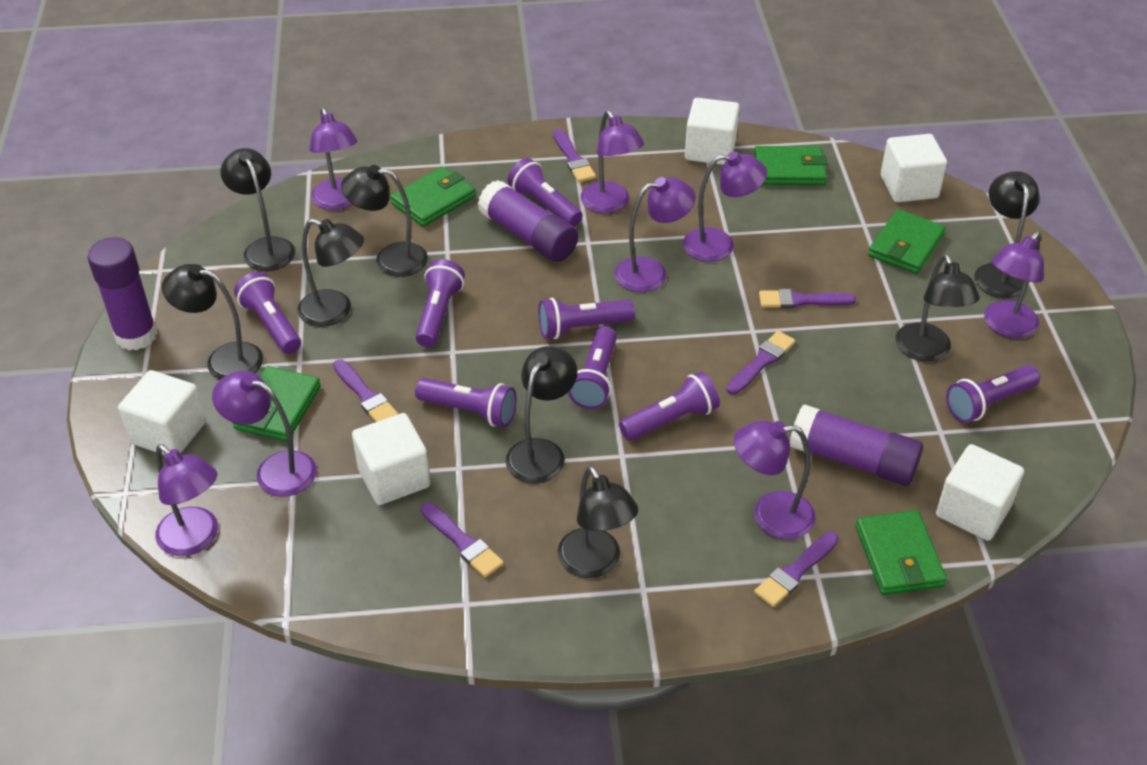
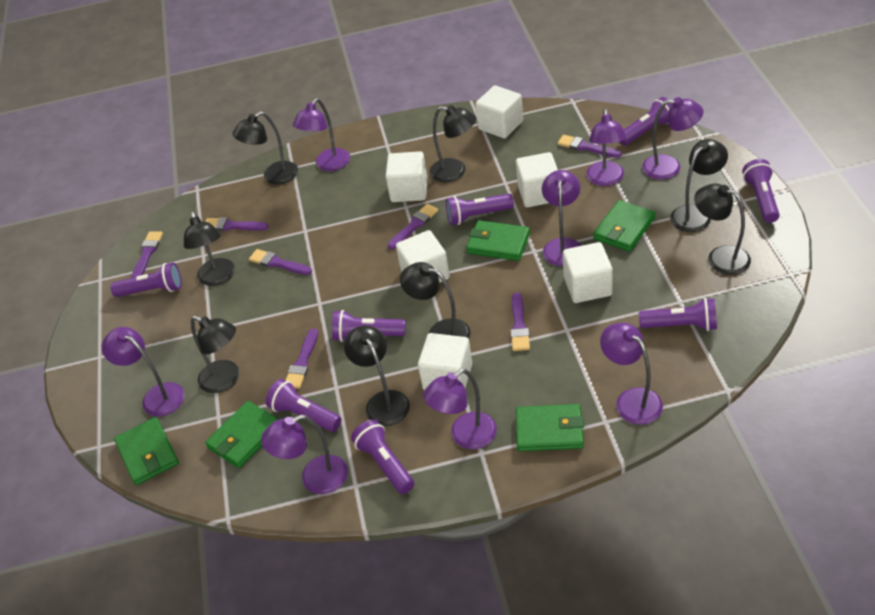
purple brush: 6 -> 7
purple glue stick: 3 -> 0
white cube: 5 -> 6

